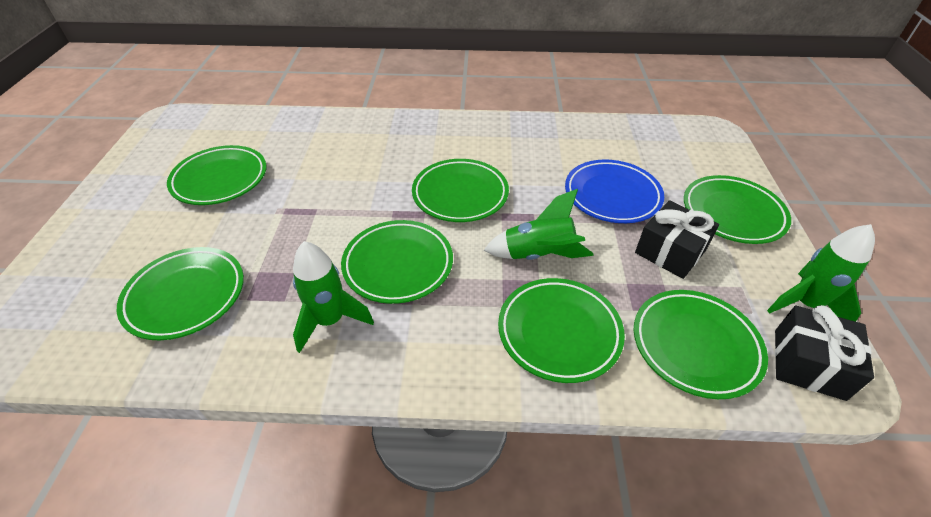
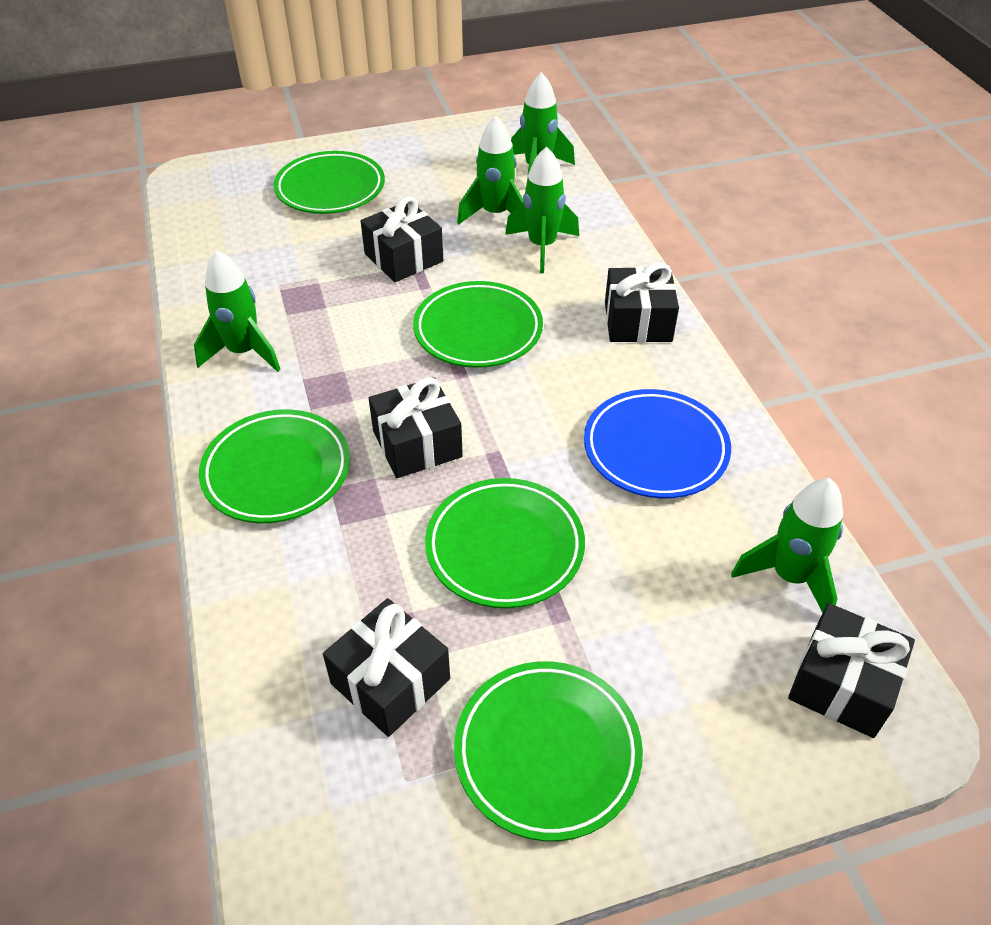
black gift: 2 -> 5
green plate: 7 -> 5
green rocket: 3 -> 5

